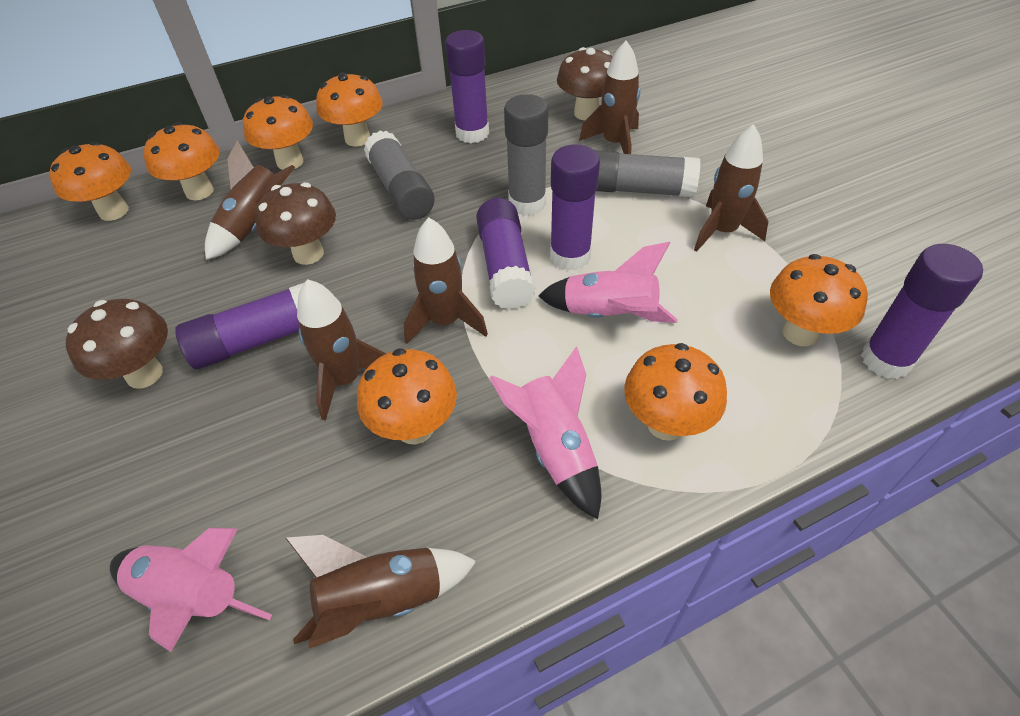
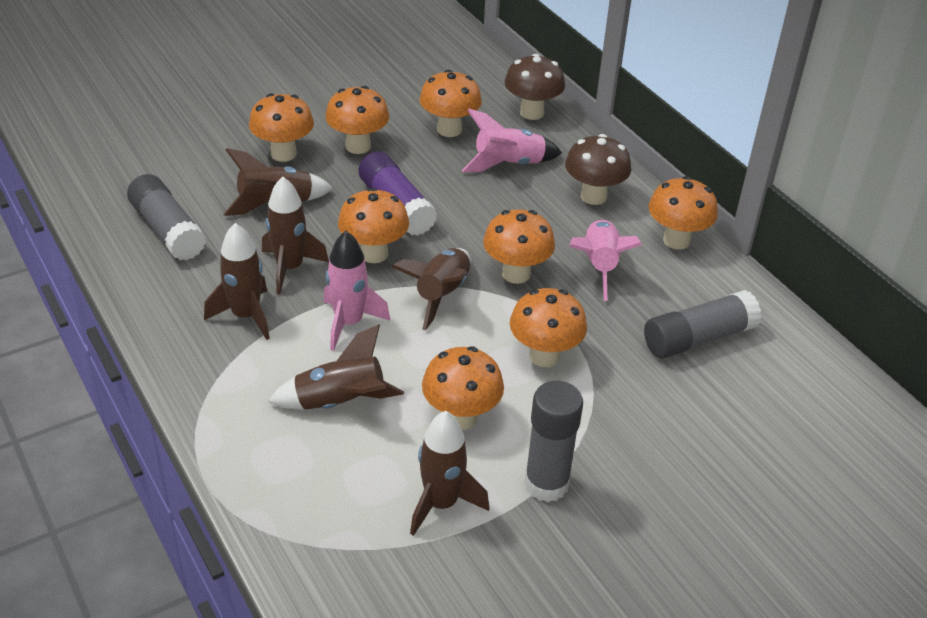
brown mushroom: 3 -> 2
orange mushroom: 7 -> 8
purple glue stick: 5 -> 1

